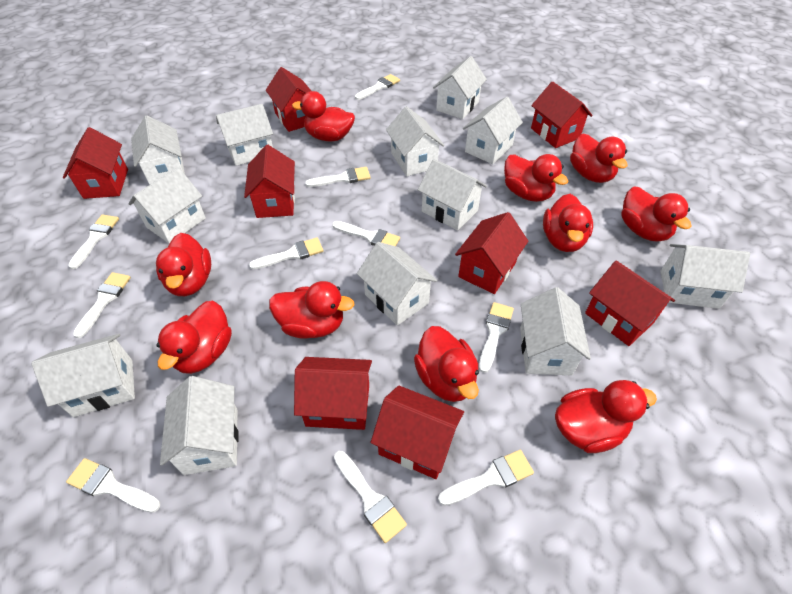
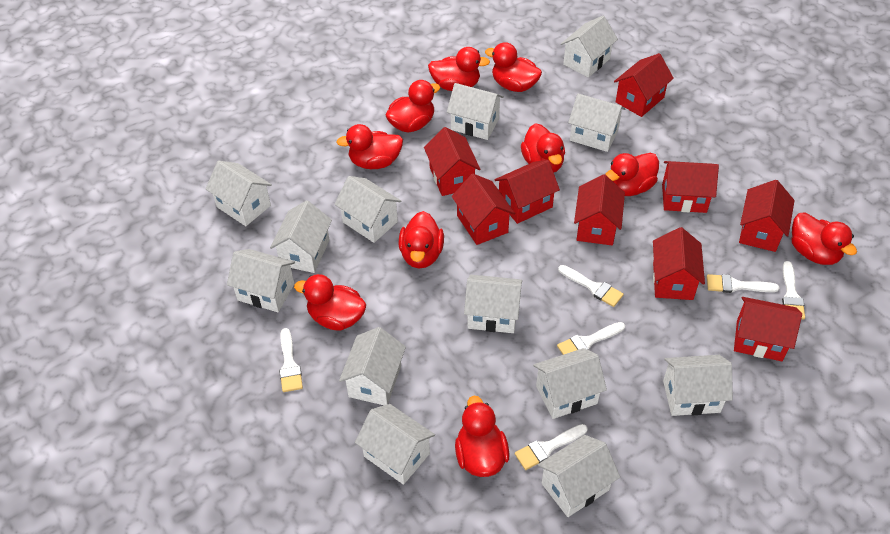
red house: 8 -> 9
white brush: 10 -> 6
white house: 12 -> 13

